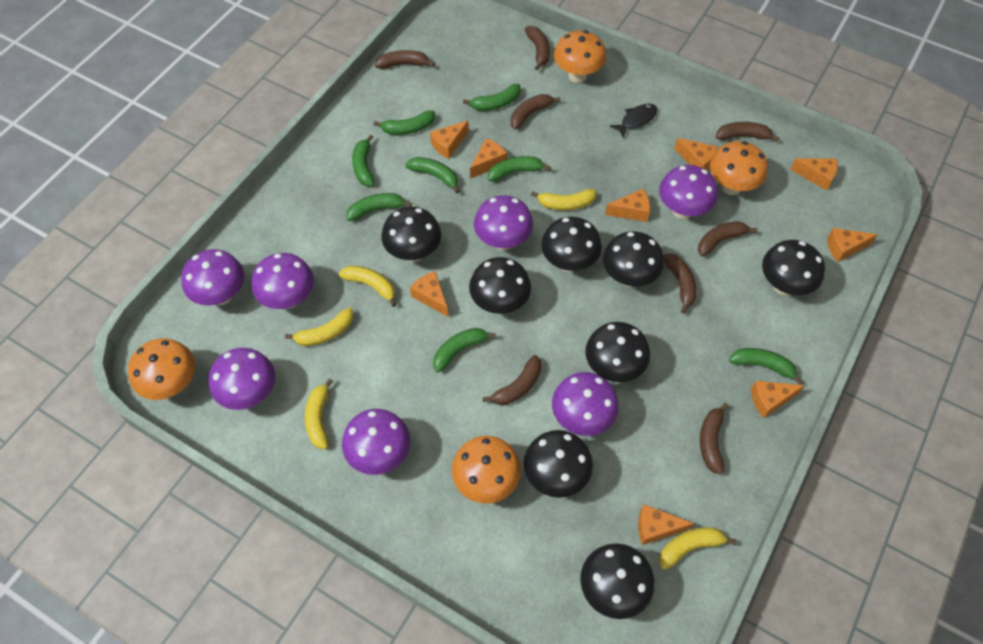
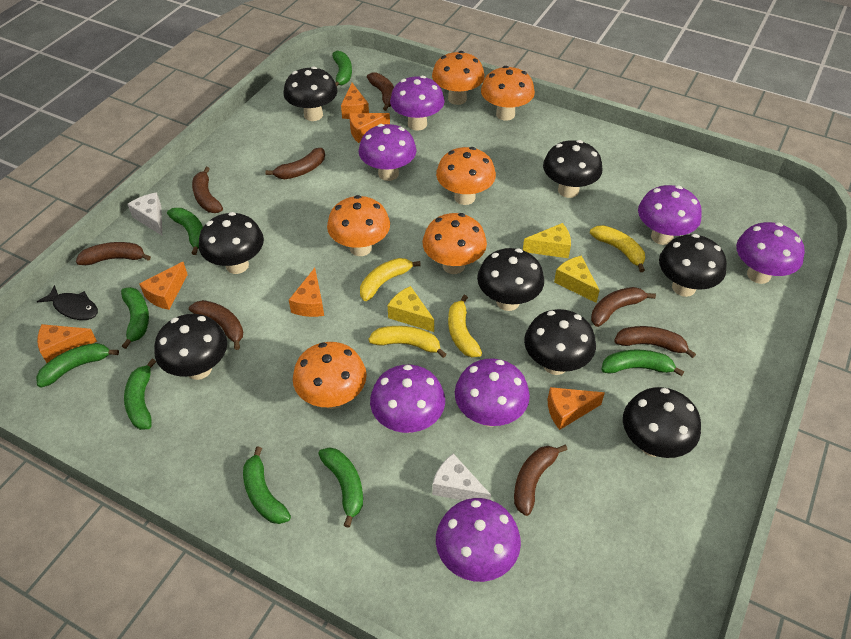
orange cheese: 9 -> 6
orange mushroom: 4 -> 6
white cheese: 0 -> 2
yellow banana: 5 -> 4
yellow cheese: 0 -> 3

